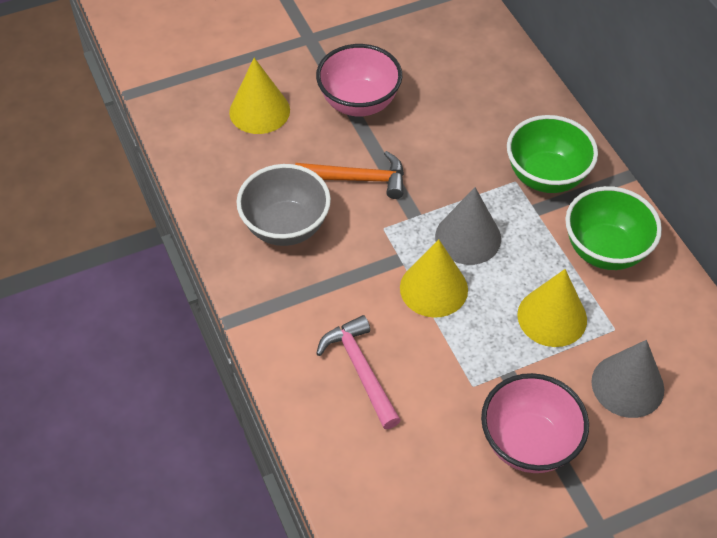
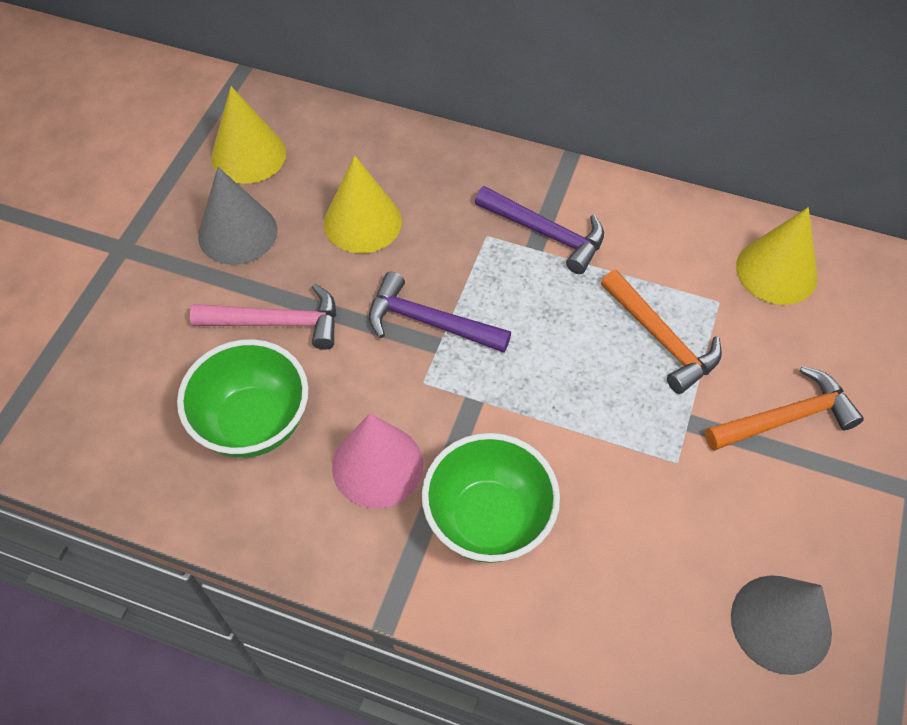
grey bowl: 1 -> 0
orange hammer: 1 -> 2
pink bowl: 2 -> 0
pink cone: 0 -> 1
purple hammer: 0 -> 2

